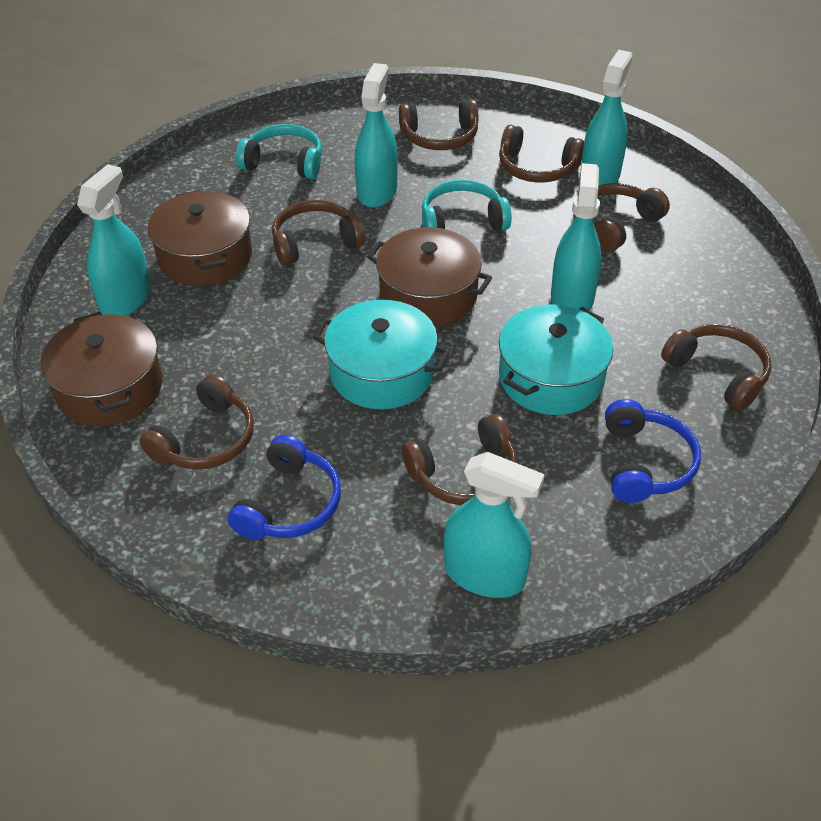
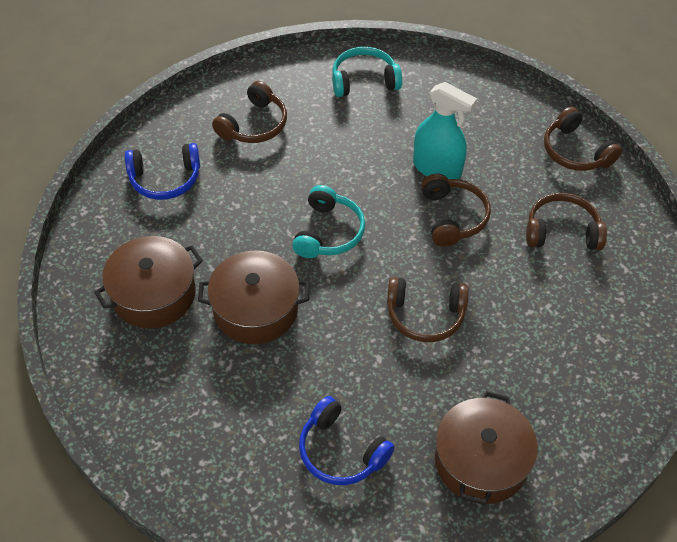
brown headphones: 7 -> 5
turquoise pot: 2 -> 0
turquoise spray bottle: 5 -> 1

